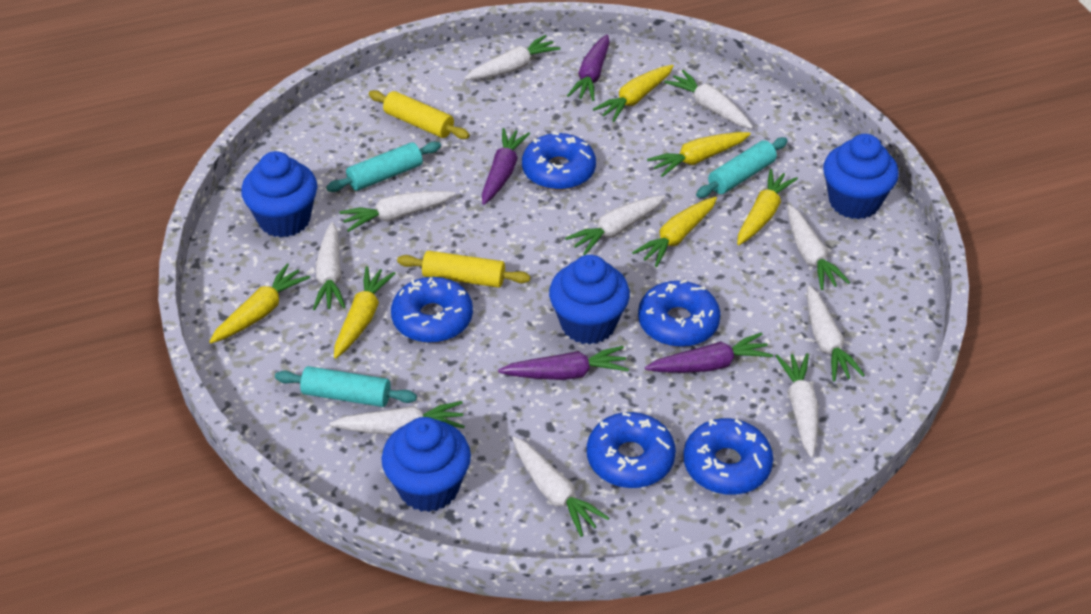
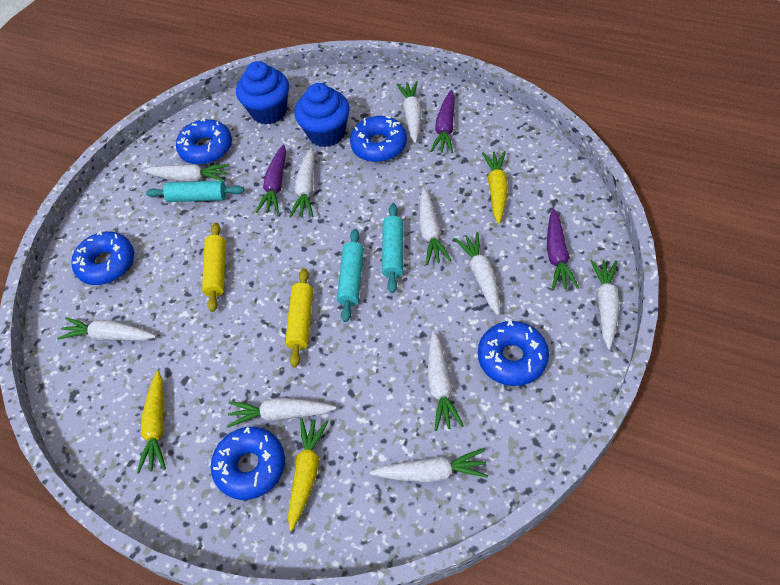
blue cupcake: 4 -> 2
purple carrot: 4 -> 3
yellow carrot: 6 -> 3

